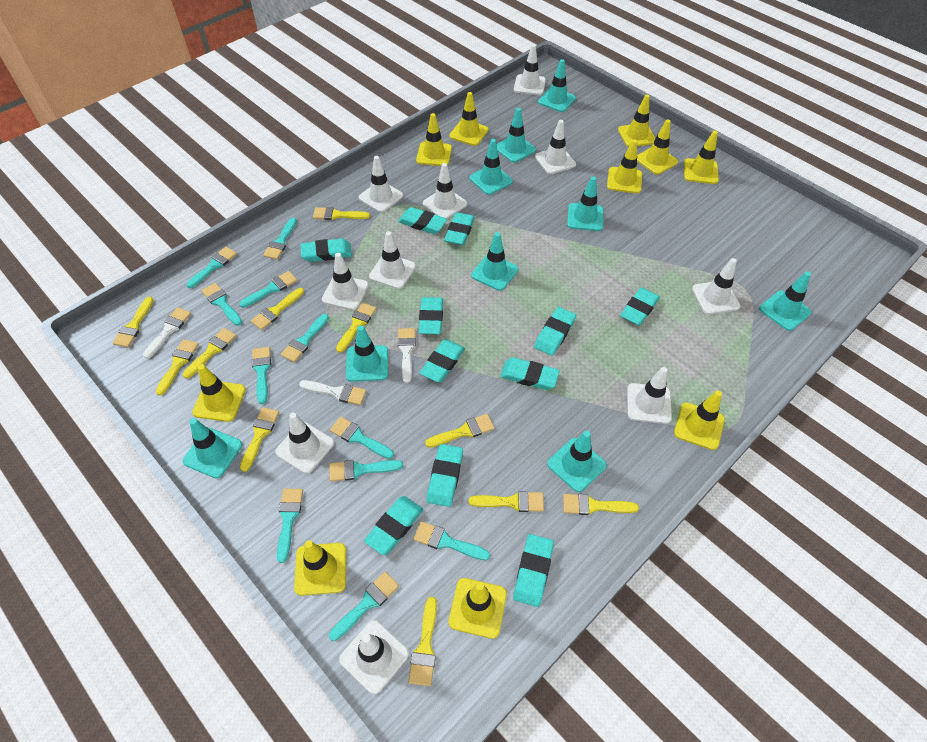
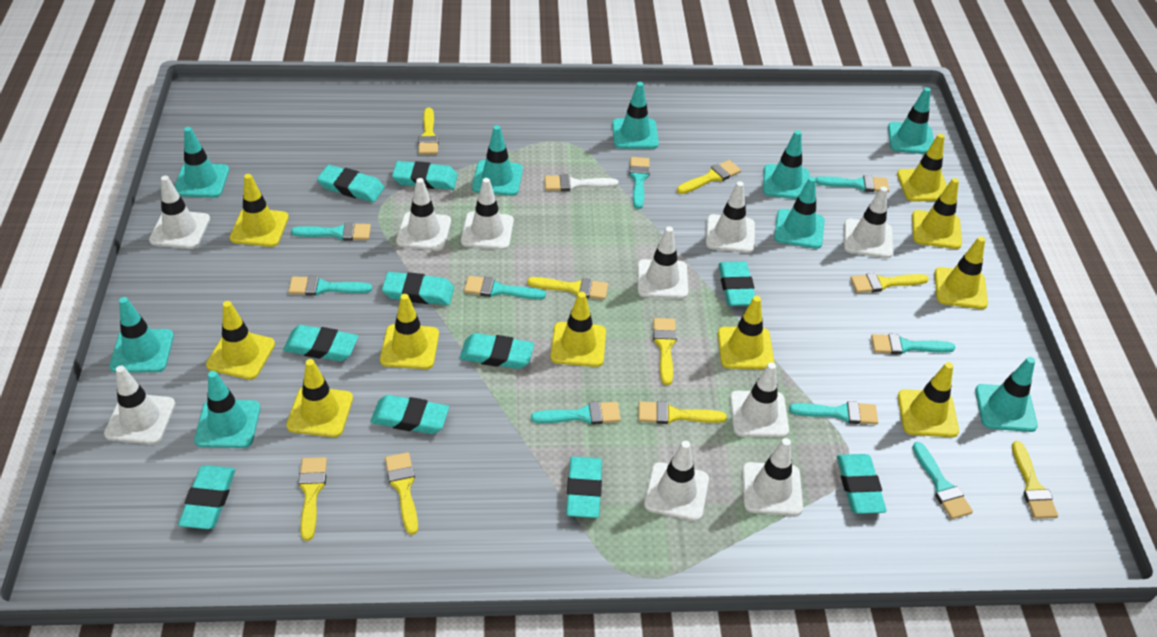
turquoise brush: 11 -> 9
turquoise eraser: 11 -> 10
white brush: 3 -> 1
yellow brush: 11 -> 9

